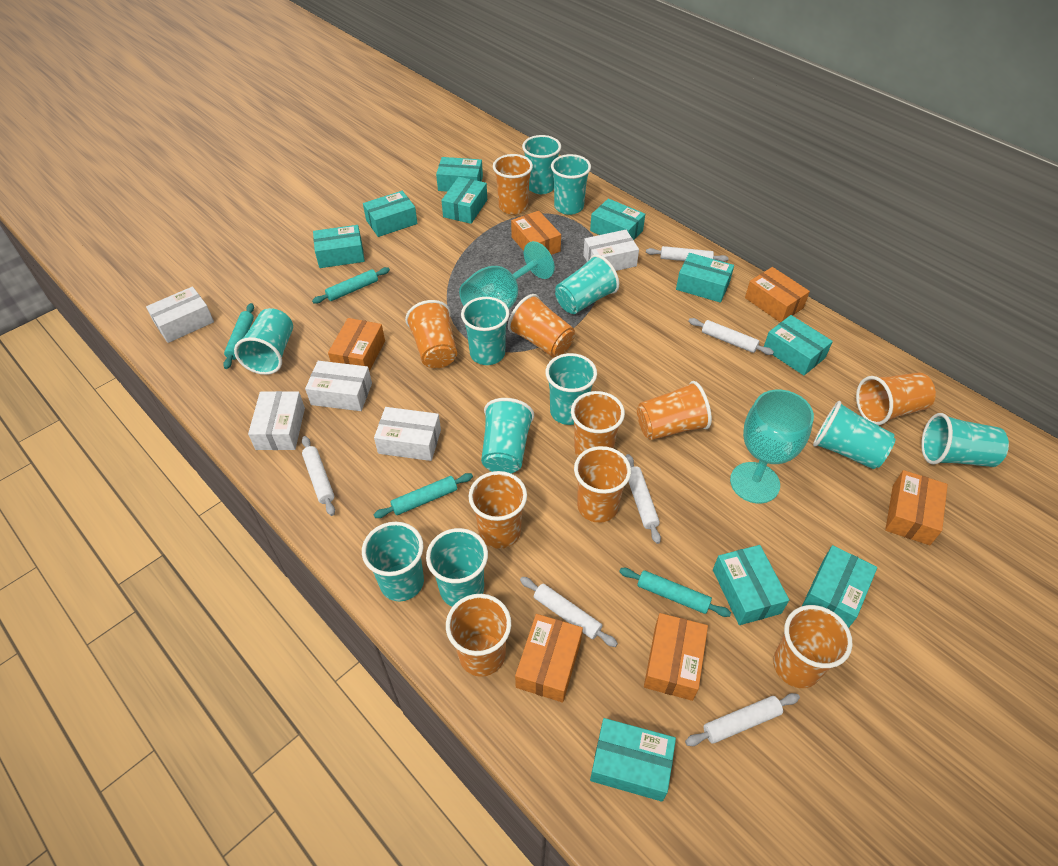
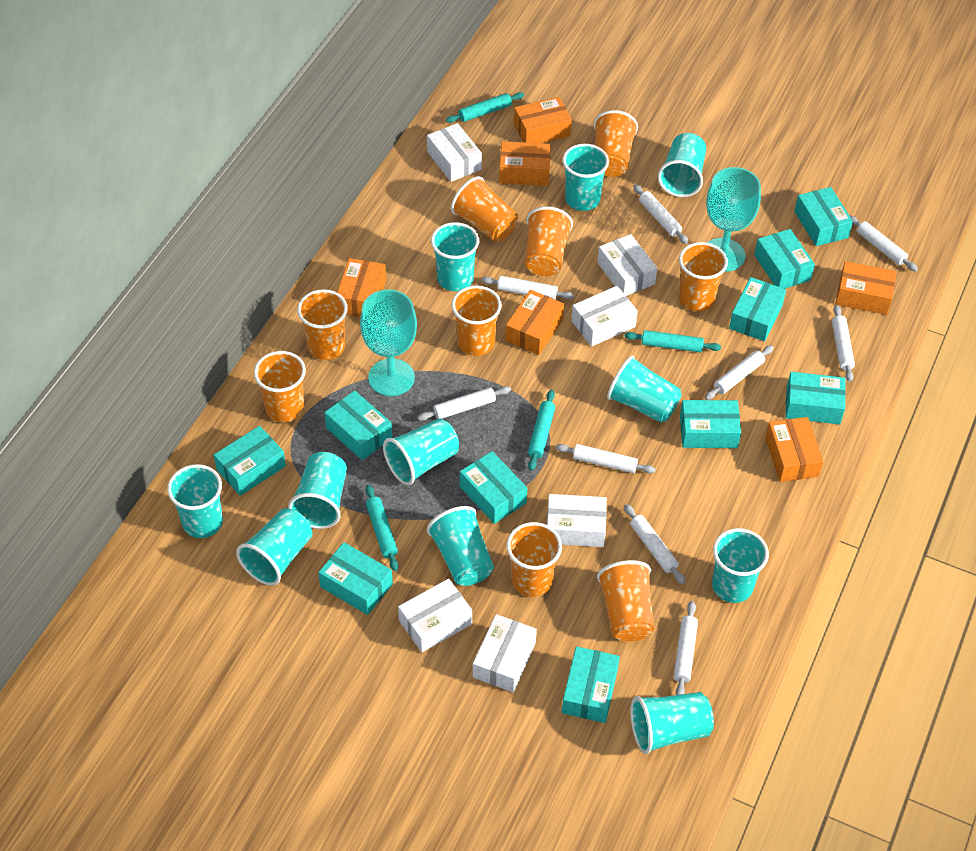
orange cup: 10 -> 9
white box: 5 -> 6
white rolling pin: 6 -> 9

